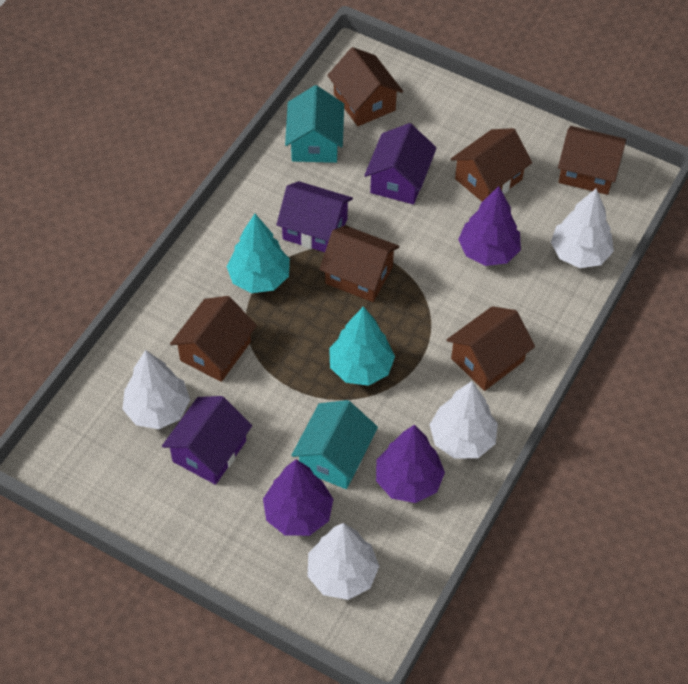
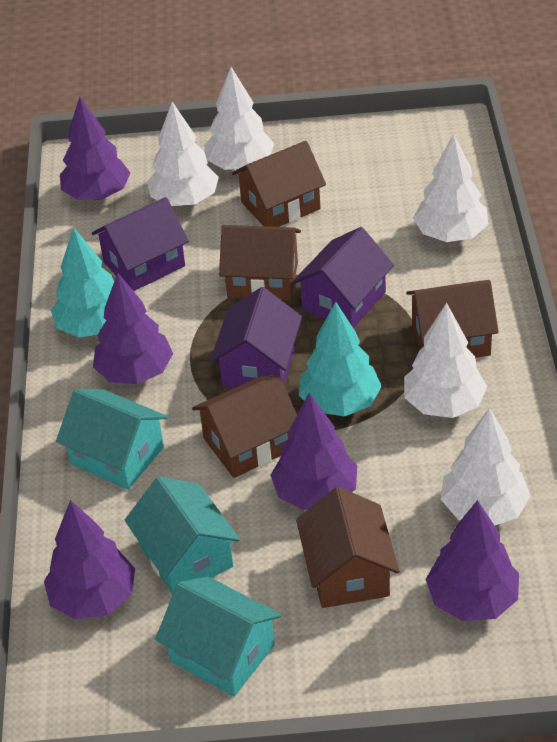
brown house: 6 -> 5
purple tree: 3 -> 5
turquoise house: 2 -> 3
white tree: 4 -> 5

